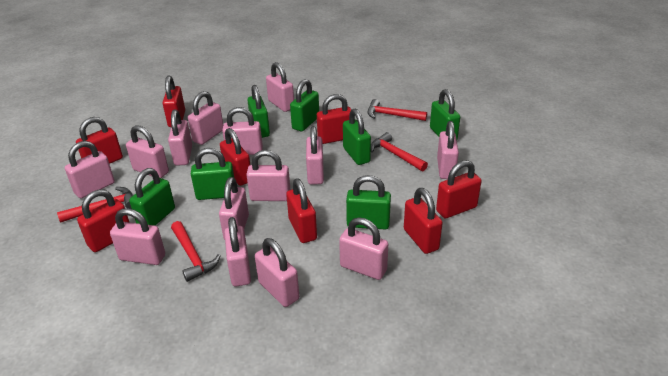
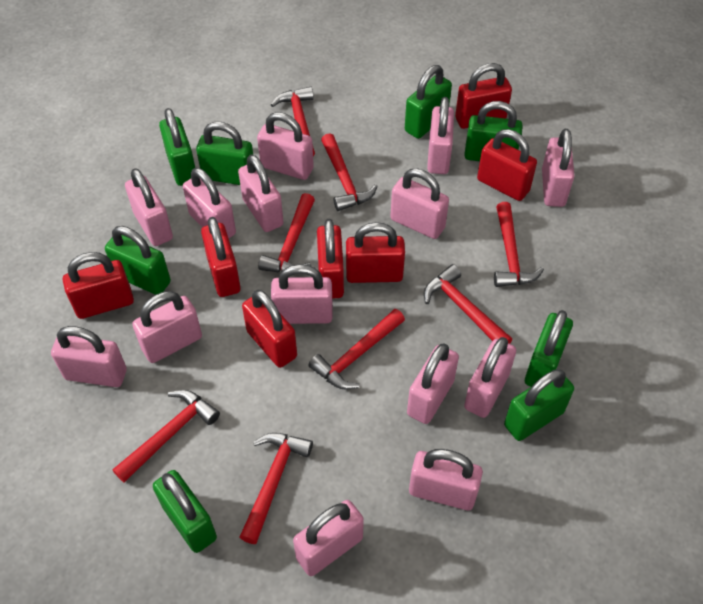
green padlock: 7 -> 8
red hammer: 4 -> 8
red padlock: 8 -> 7

